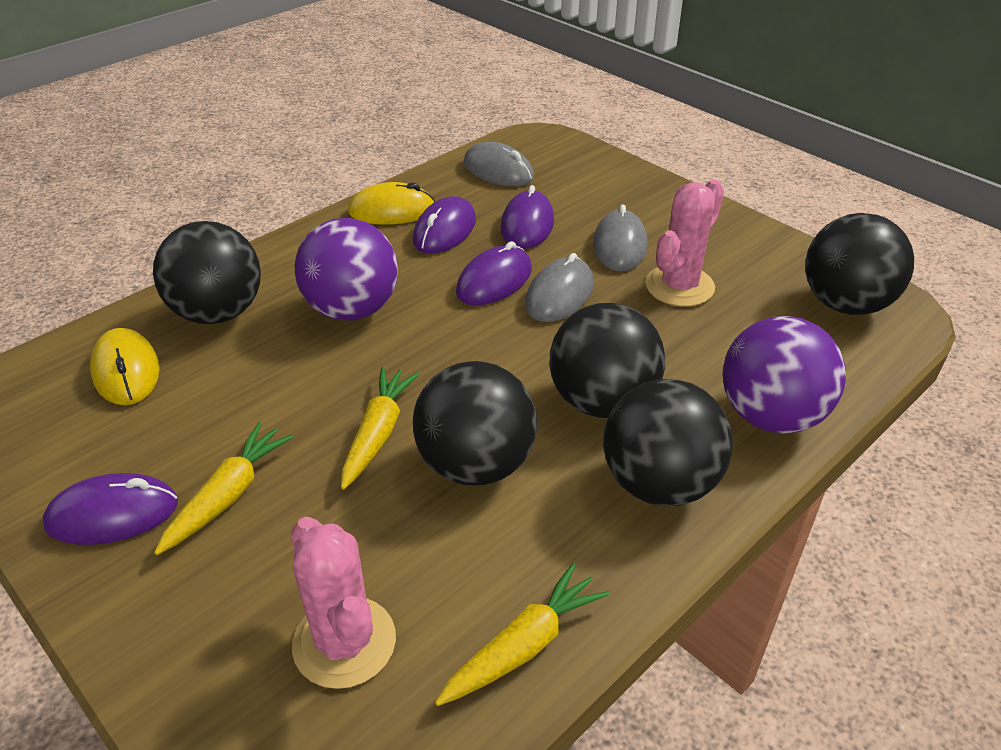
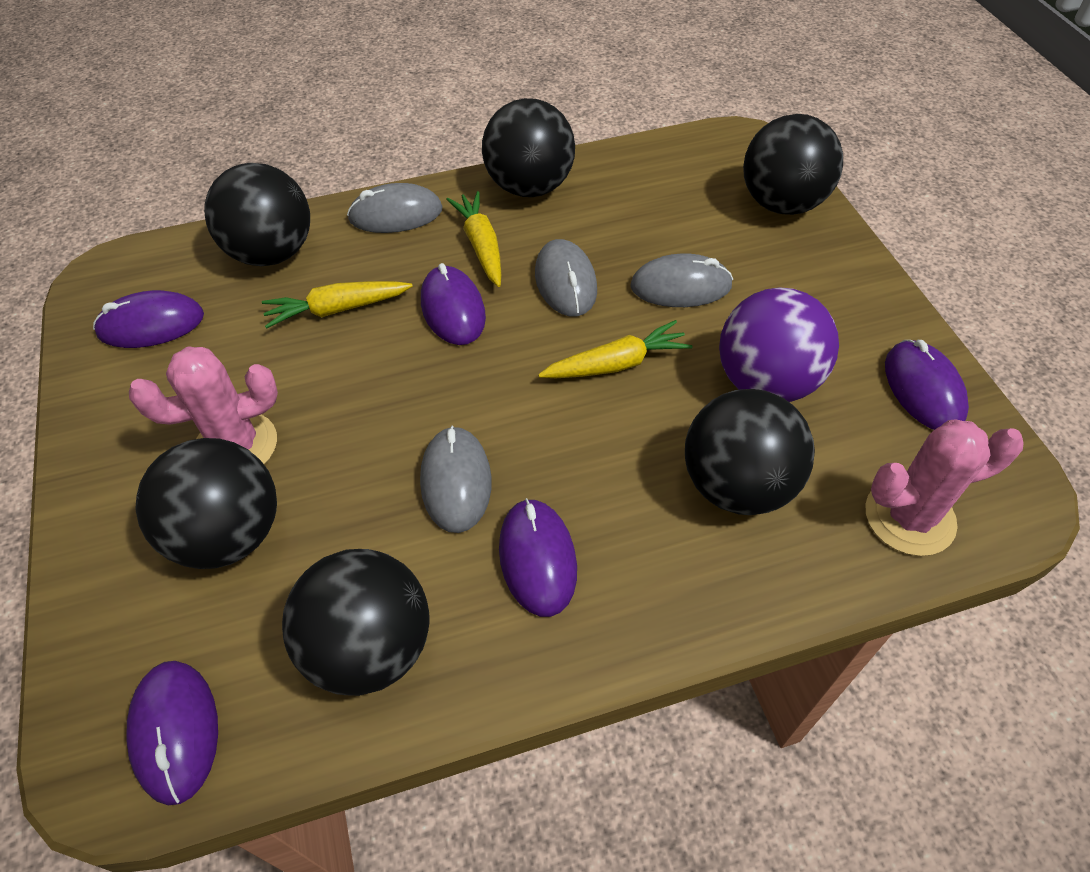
black ball: 5 -> 6
grey mouse: 3 -> 4
purple ball: 2 -> 1
purple mouse: 4 -> 5
yellow mouse: 2 -> 0

